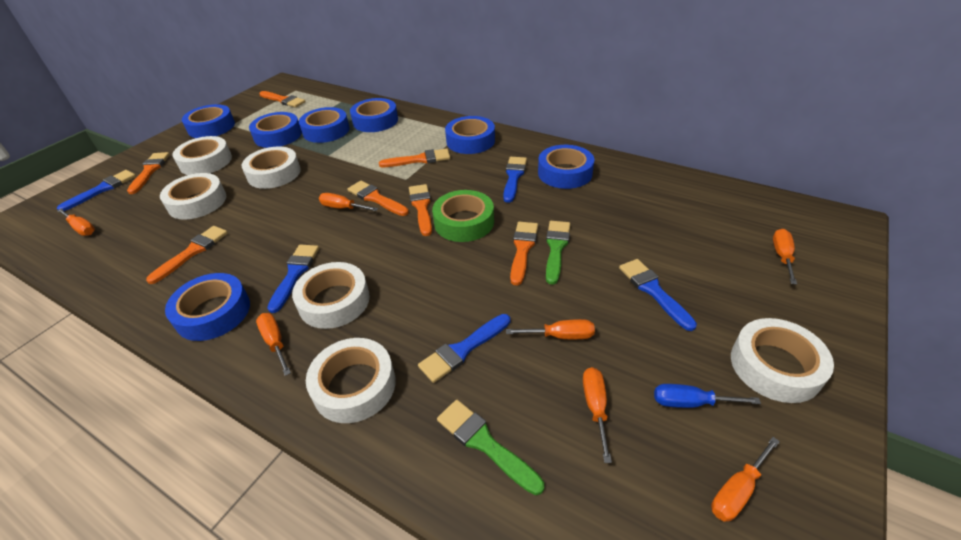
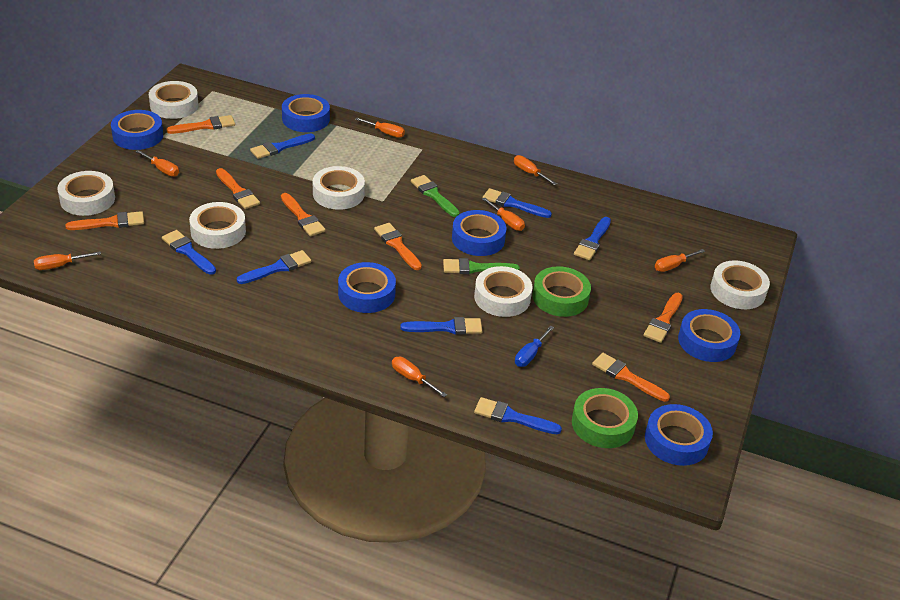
blue brush: 5 -> 7
blue tape: 7 -> 6
green tape: 1 -> 2

